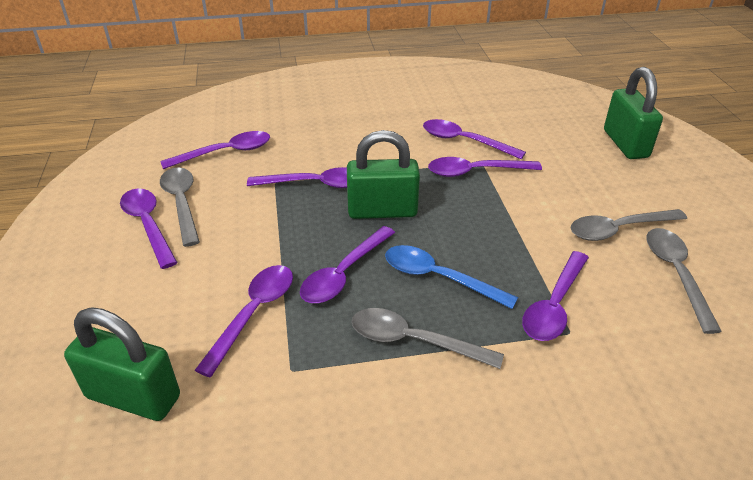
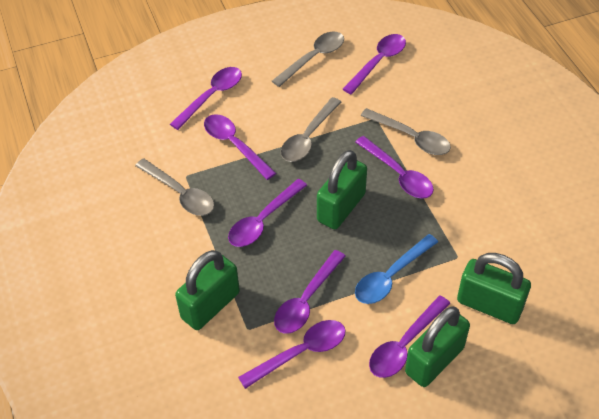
green padlock: 3 -> 4

